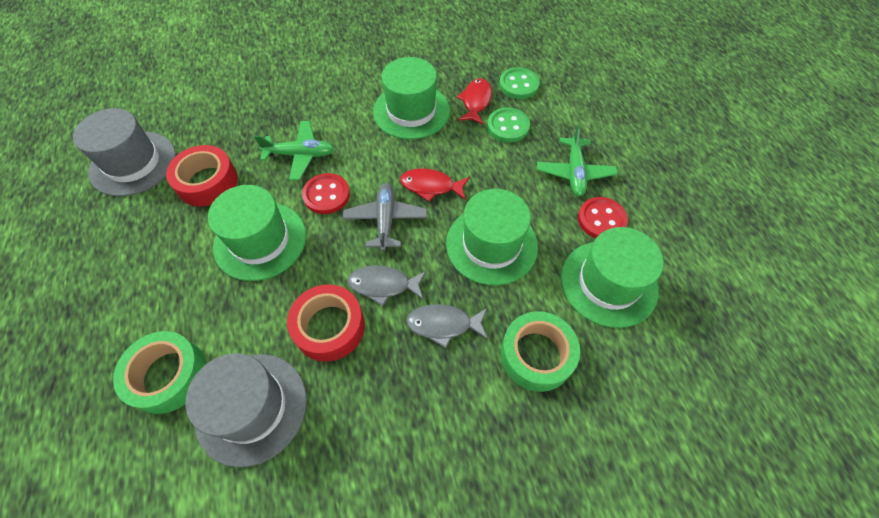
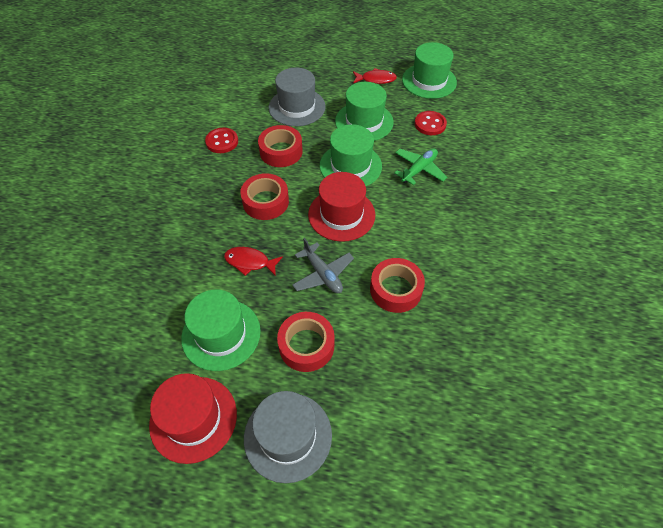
green button: 2 -> 0
green plane: 2 -> 1
green tape: 2 -> 0
grey fish: 2 -> 0
red hat: 0 -> 2
red tape: 2 -> 4

